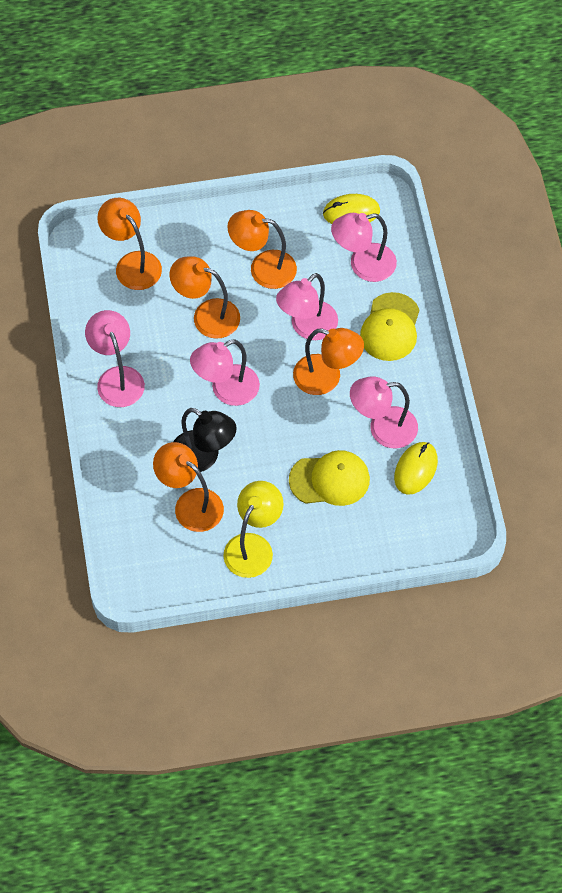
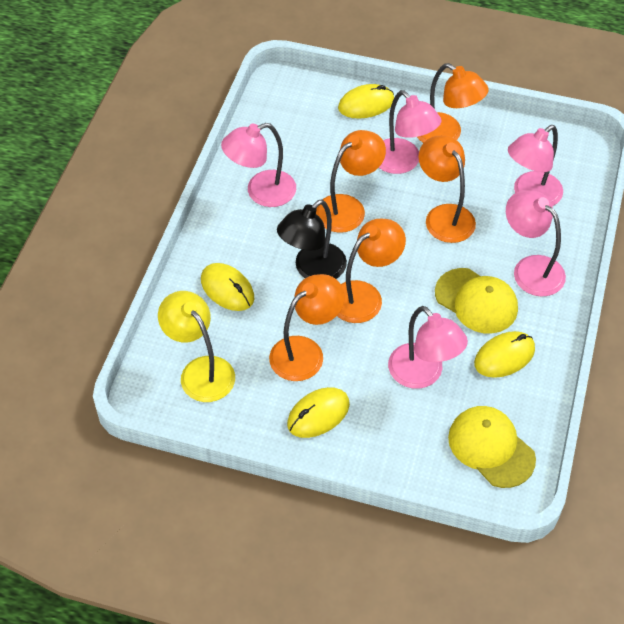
yellow mouse: 2 -> 4

